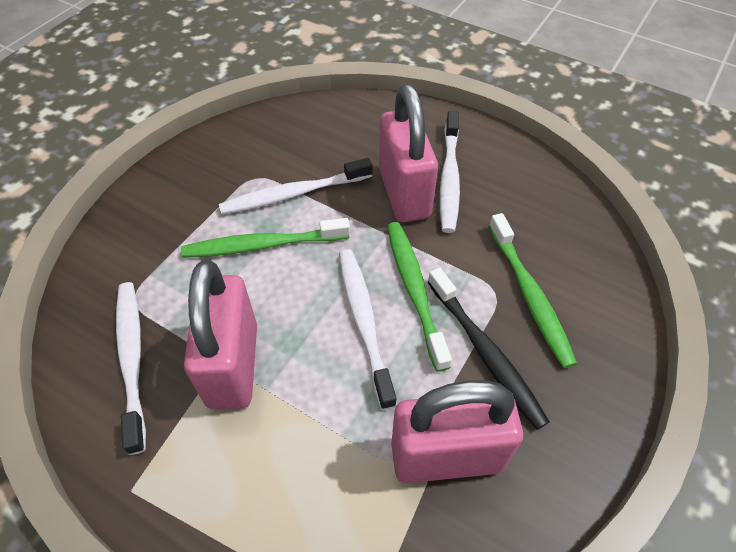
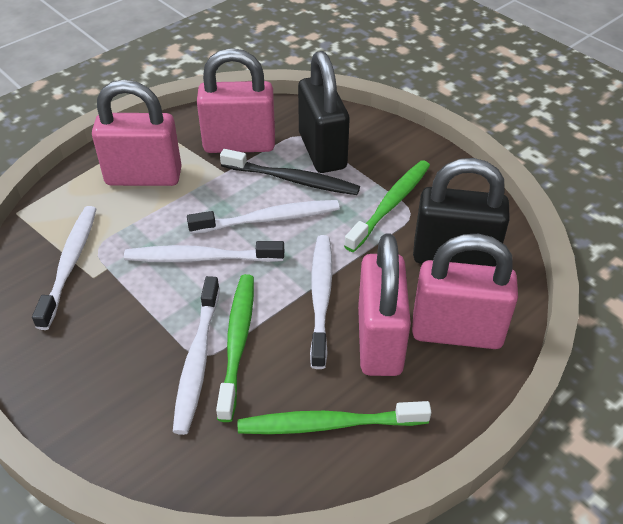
black padlock: 0 -> 2
pink padlock: 3 -> 4
white toothbrush: 4 -> 5

